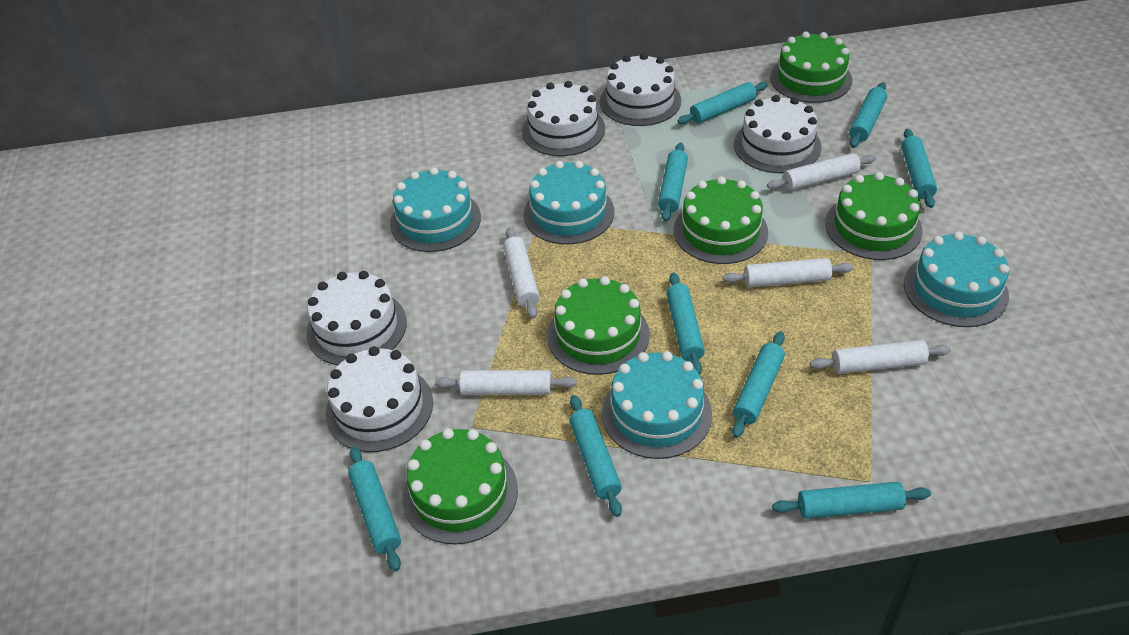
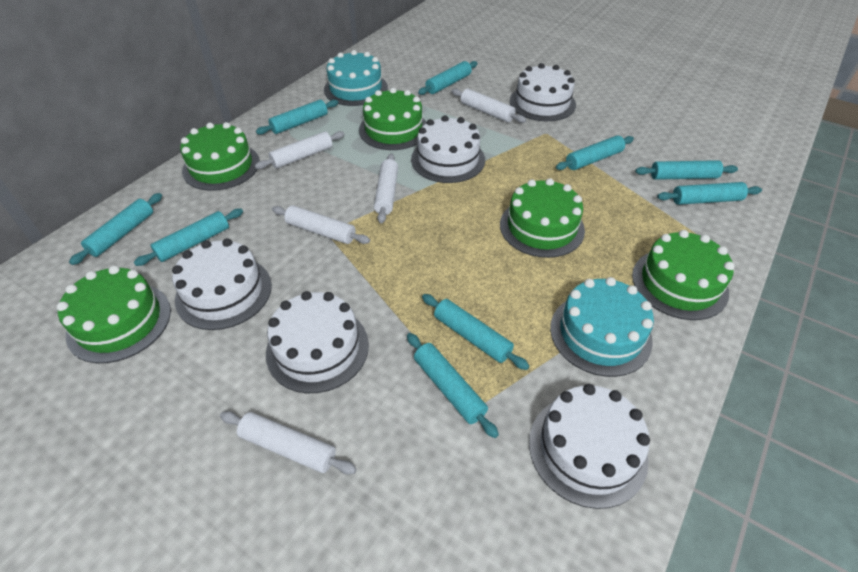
turquoise cake: 4 -> 2

